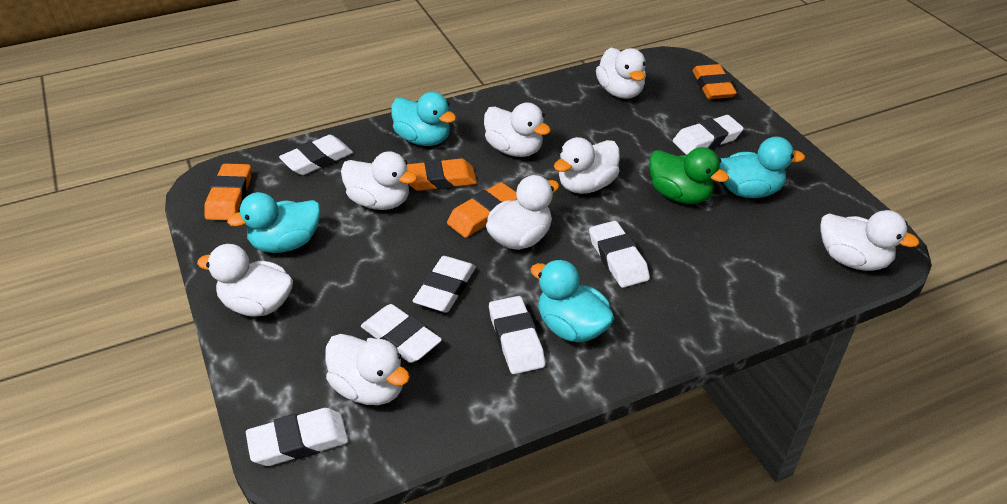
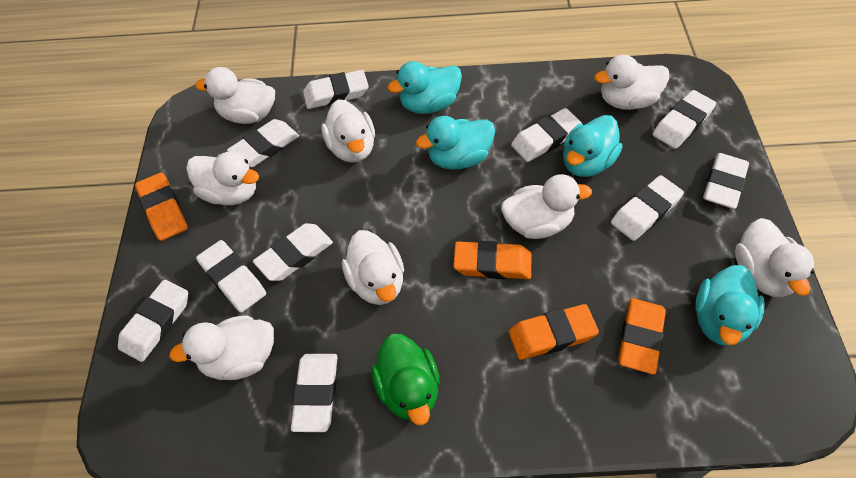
white eraser: 7 -> 10

